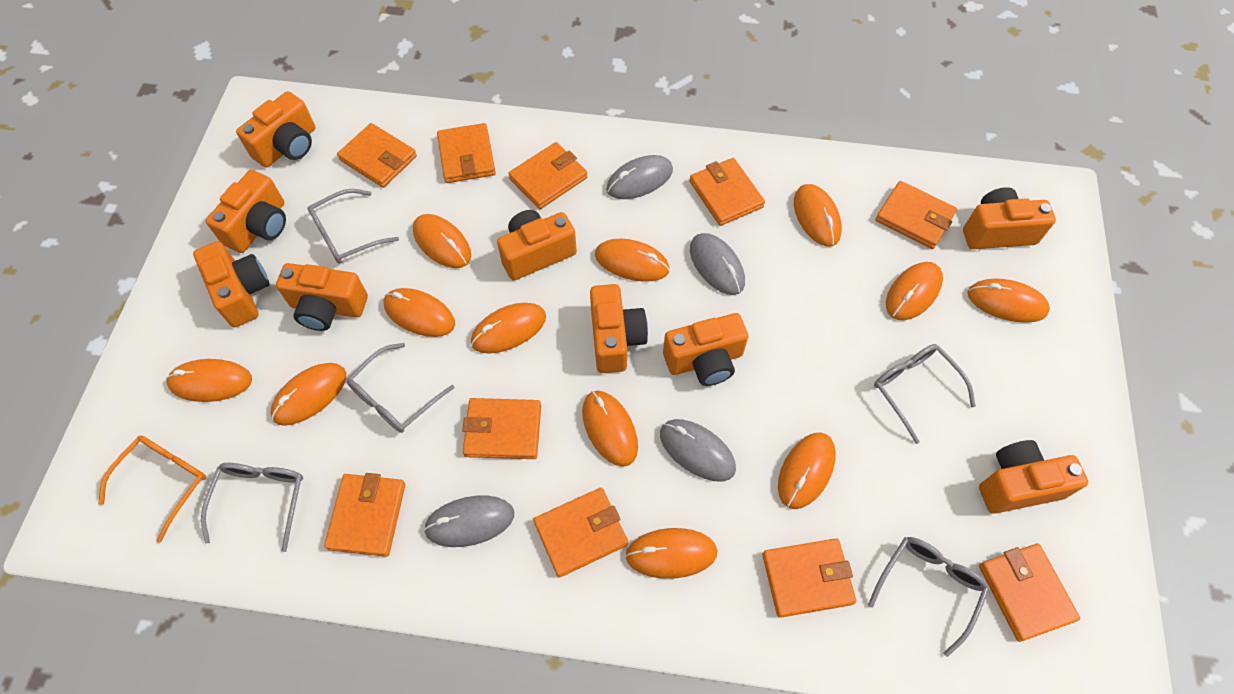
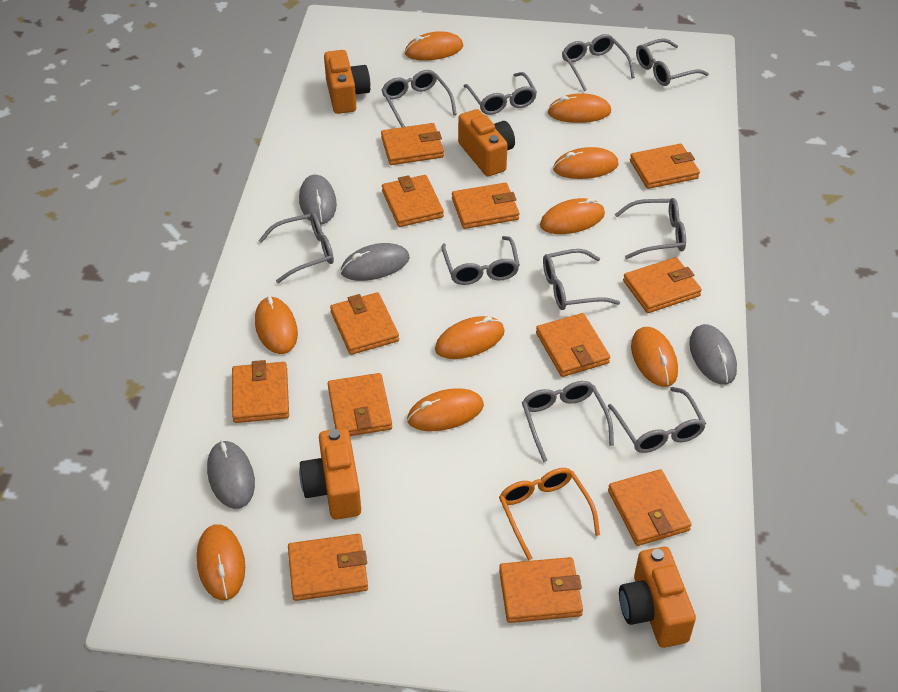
grey glasses: 5 -> 10
orange camera: 9 -> 4
orange mouse: 12 -> 9
orange wallet: 10 -> 12

